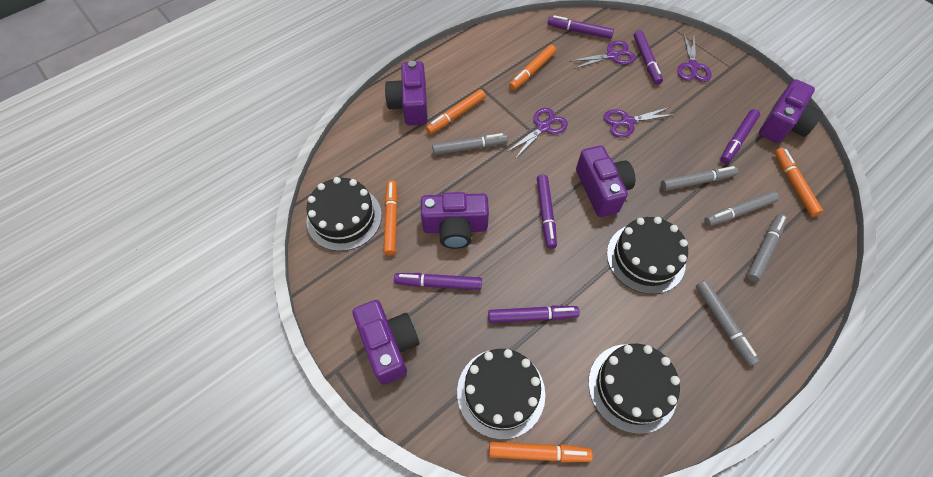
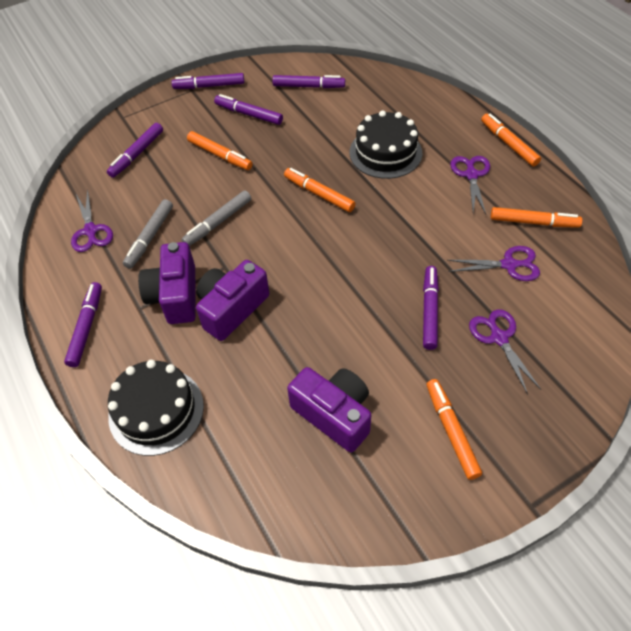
black cake: 4 -> 2
grey marker: 5 -> 2
purple camera: 5 -> 3

